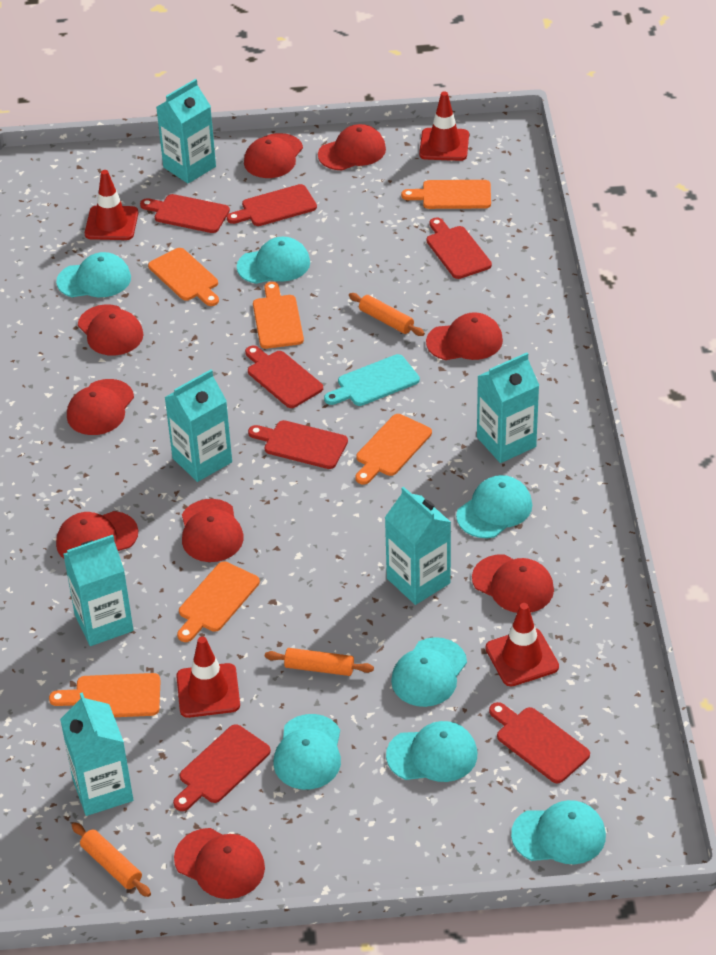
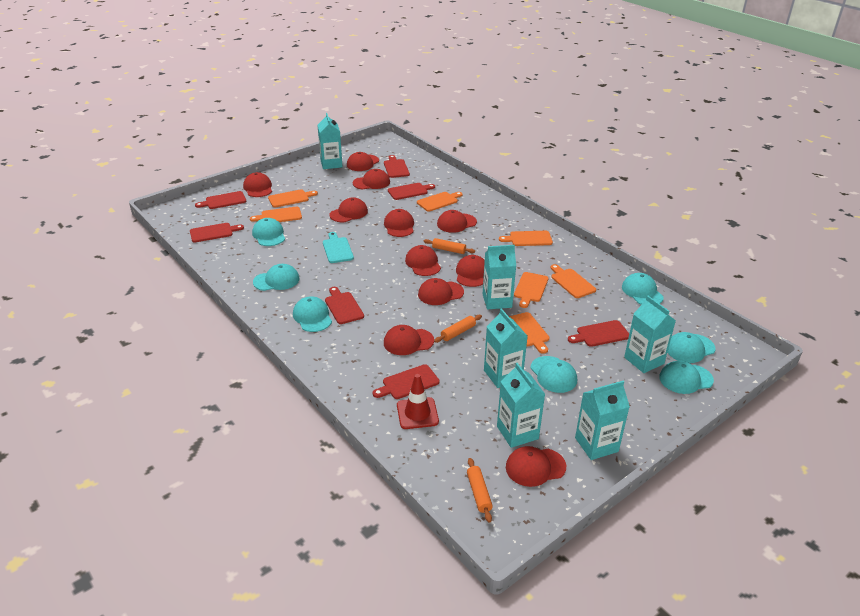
orange cutting board: 6 -> 7
red cap: 9 -> 11
red traffic cone: 4 -> 1

